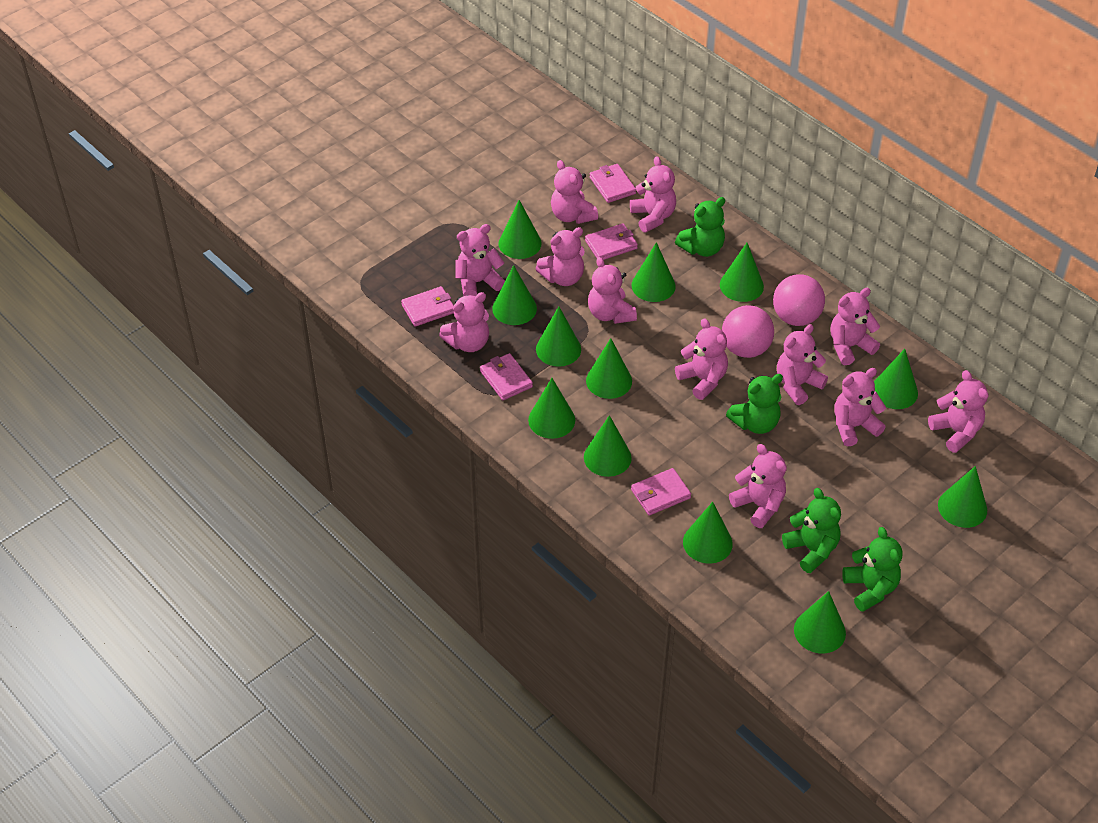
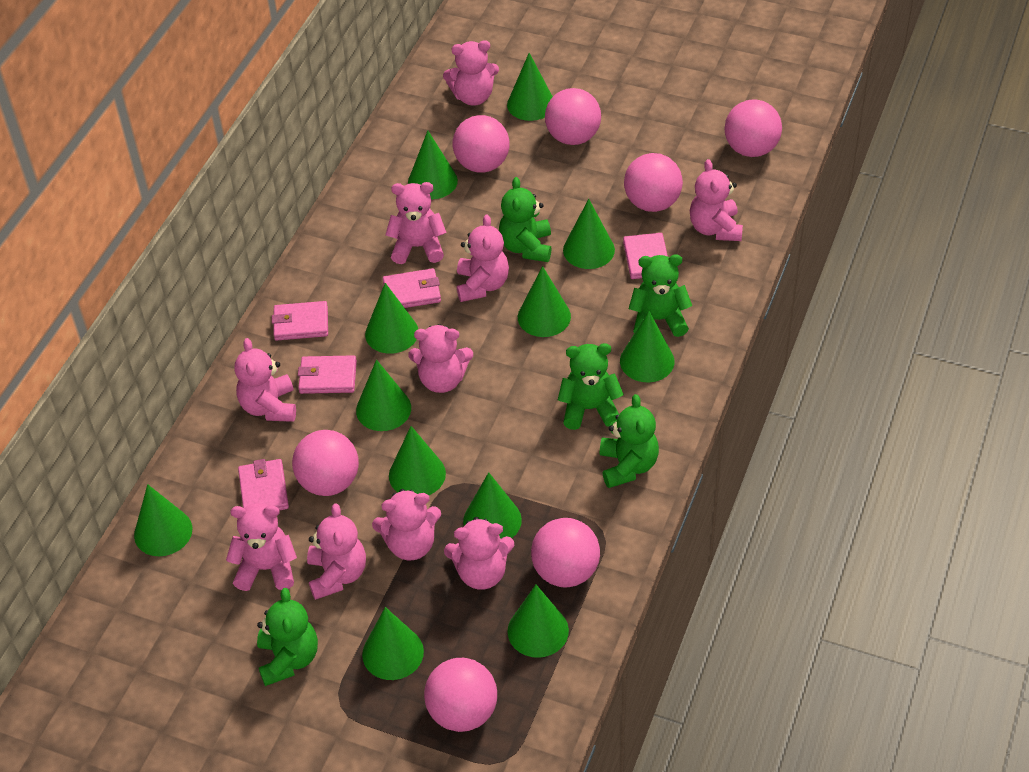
green teddy bear: 4 -> 5
pink ball: 2 -> 7
pink teddy bear: 12 -> 10

